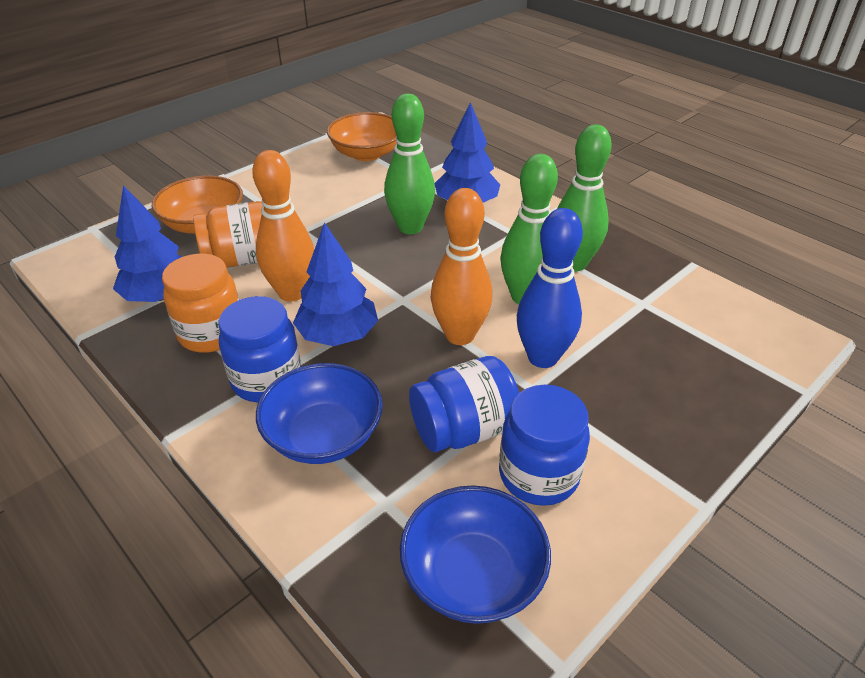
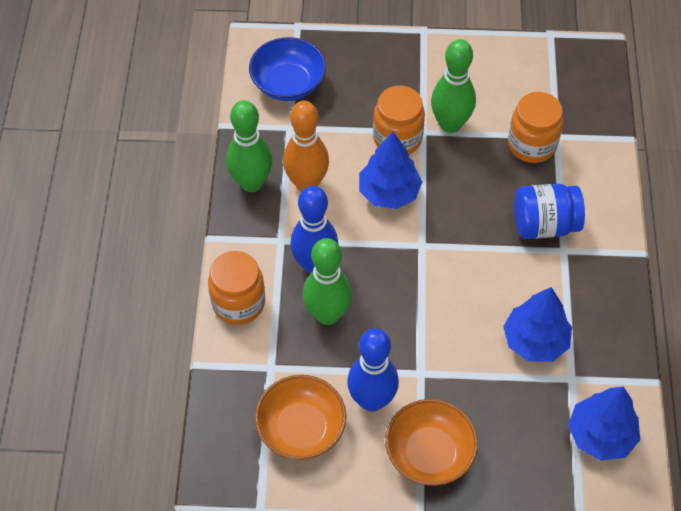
blue bowl: 2 -> 1
blue bowling pin: 1 -> 2
blue jar: 3 -> 1
orange bowling pin: 2 -> 1
orange jar: 2 -> 3

